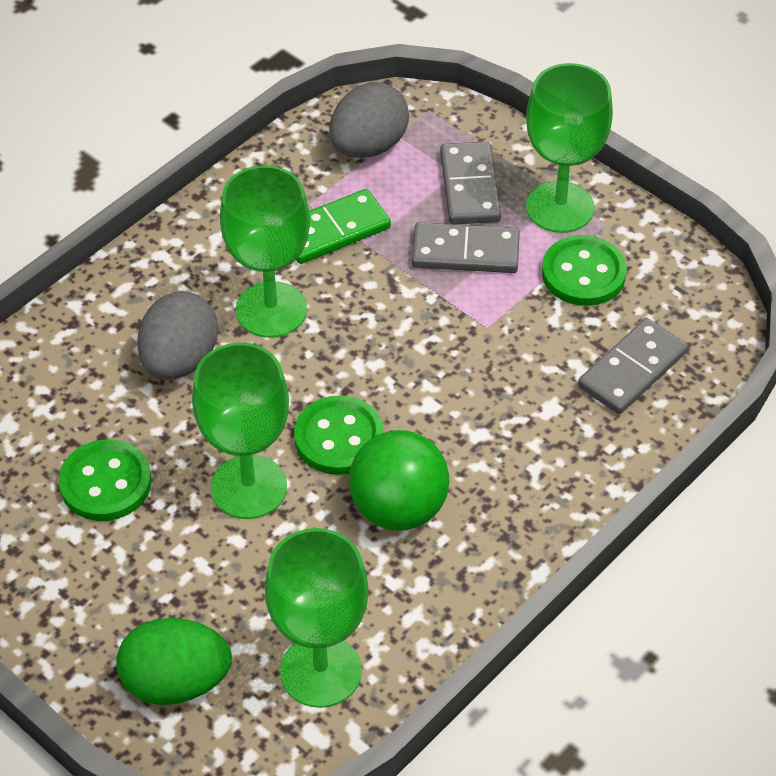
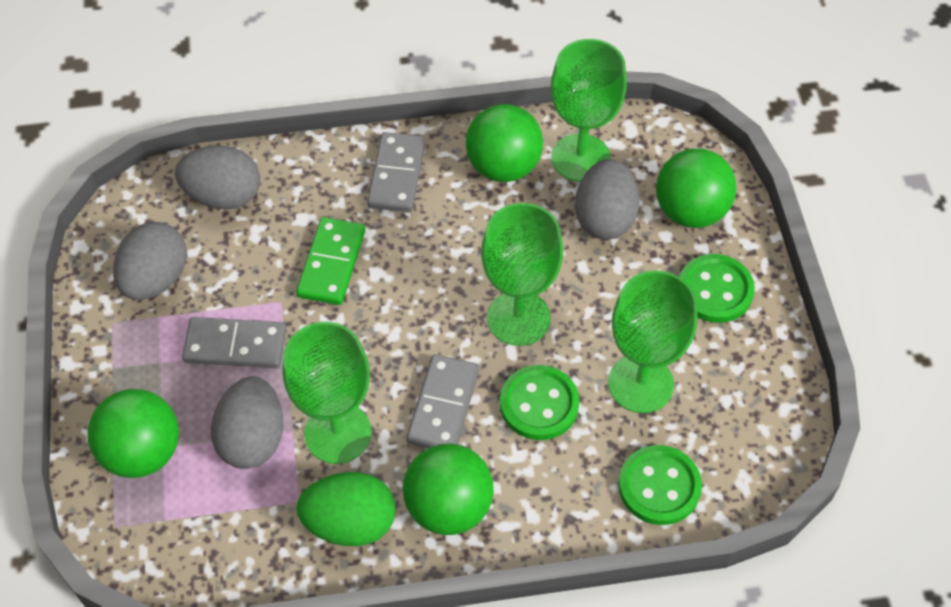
green ball: 1 -> 4
grey egg: 2 -> 4

